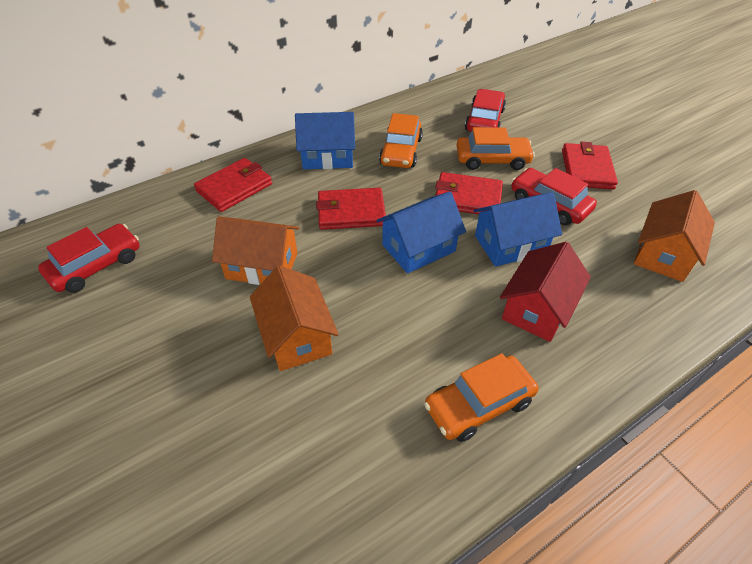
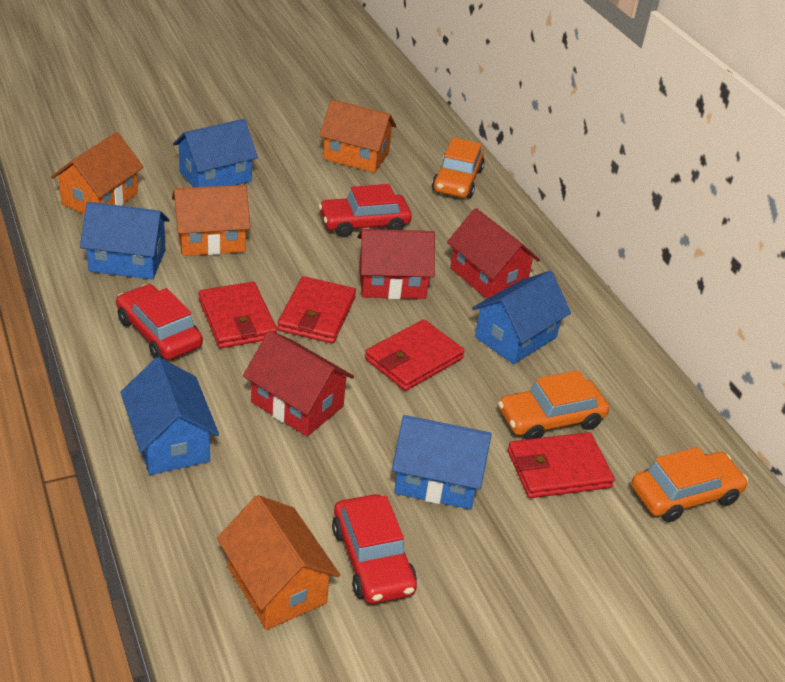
blue house: 3 -> 5
orange house: 3 -> 4
red house: 1 -> 3

